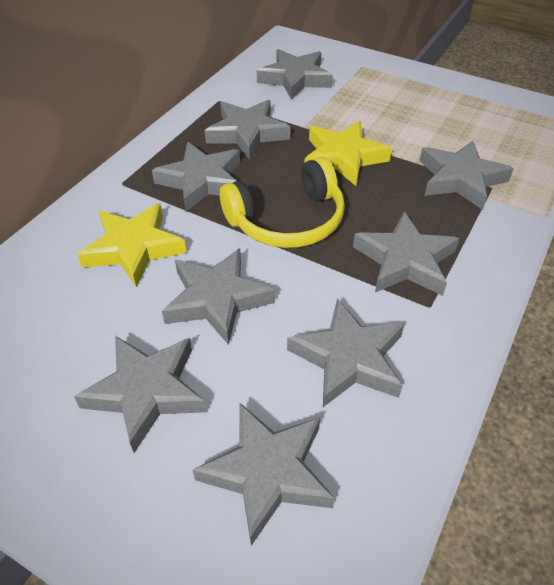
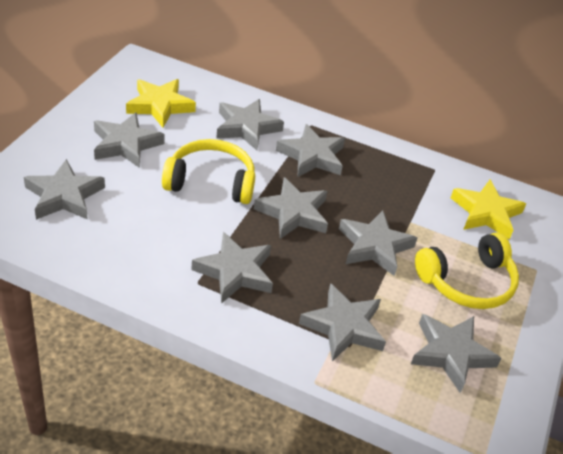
yellow headphones: 1 -> 2

